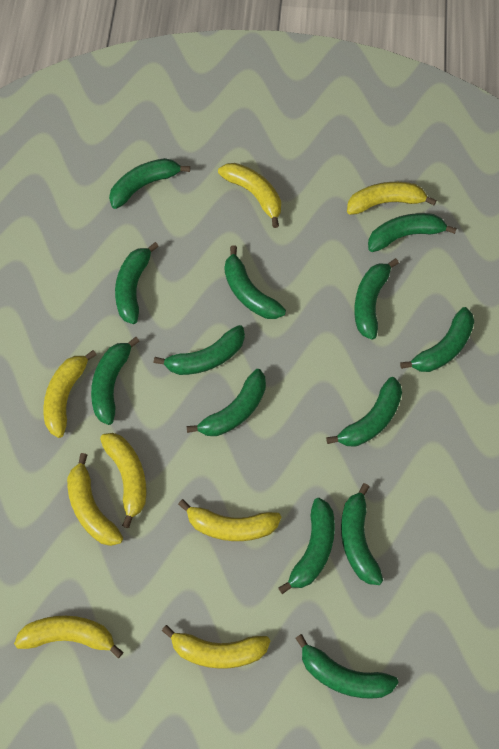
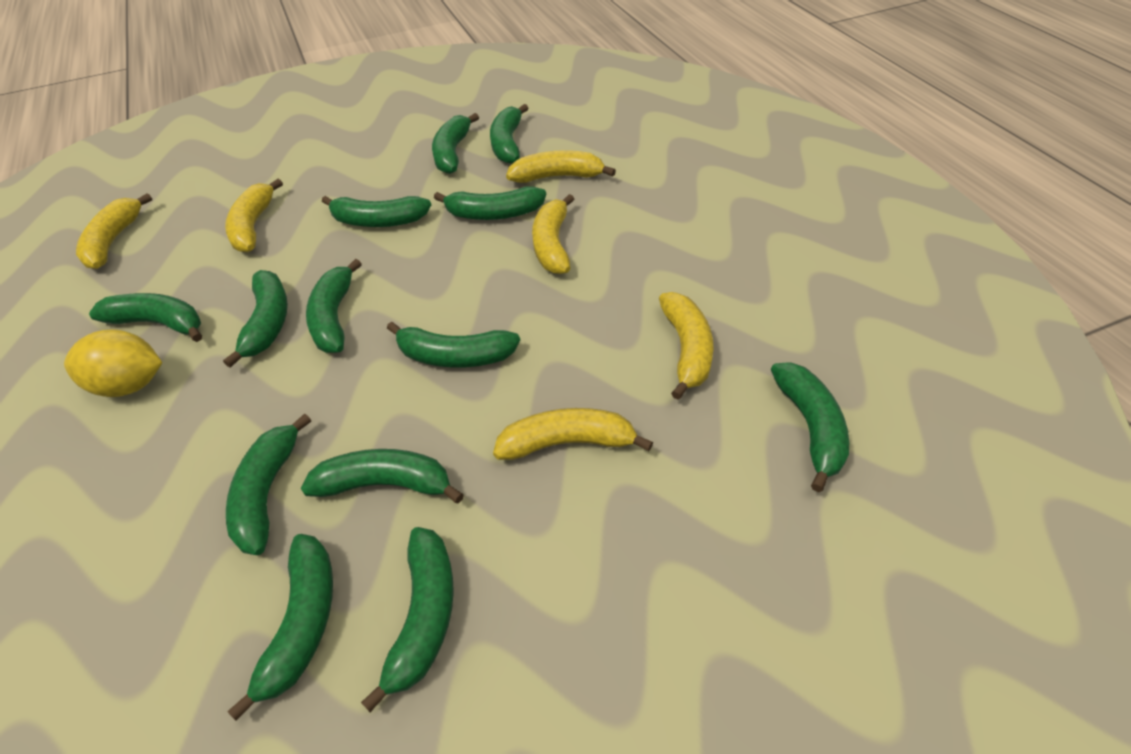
yellow banana: 8 -> 6
yellow lemon: 0 -> 1

